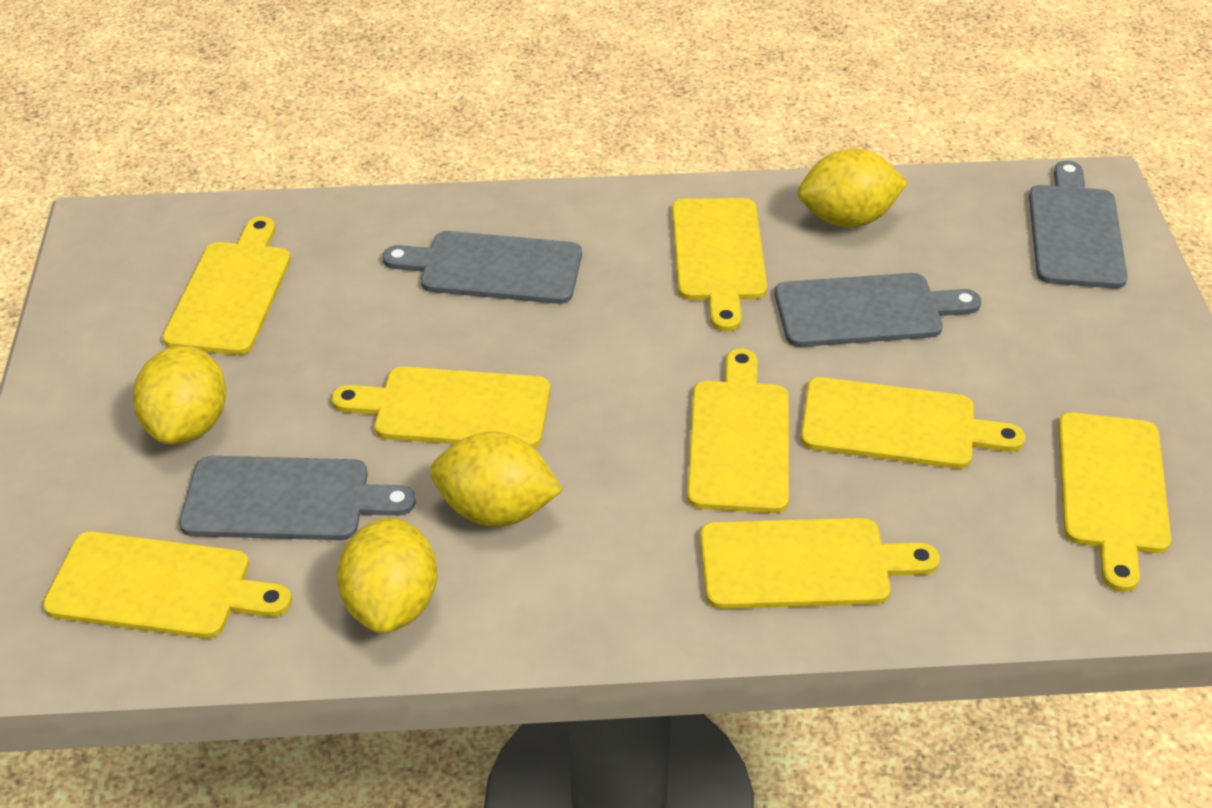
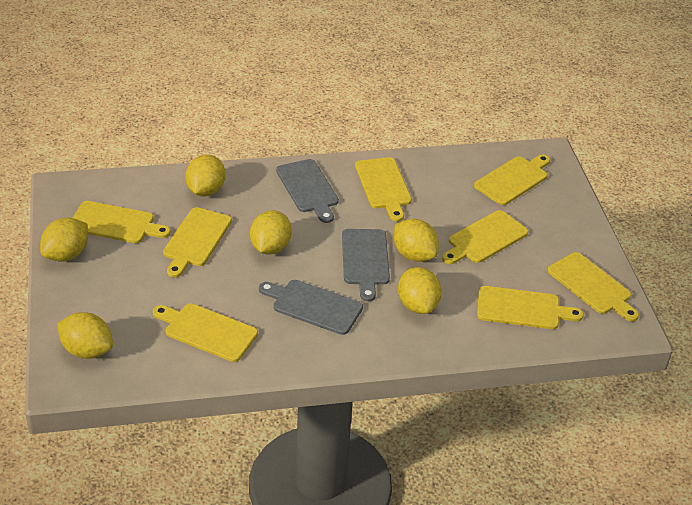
grey cutting board: 4 -> 3
yellow lemon: 4 -> 6

